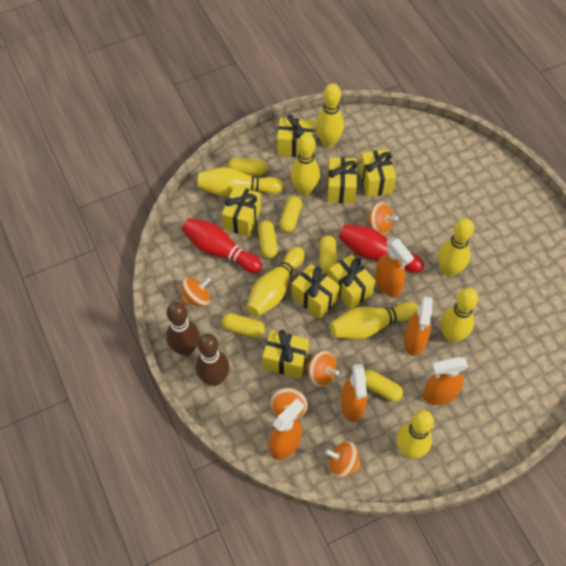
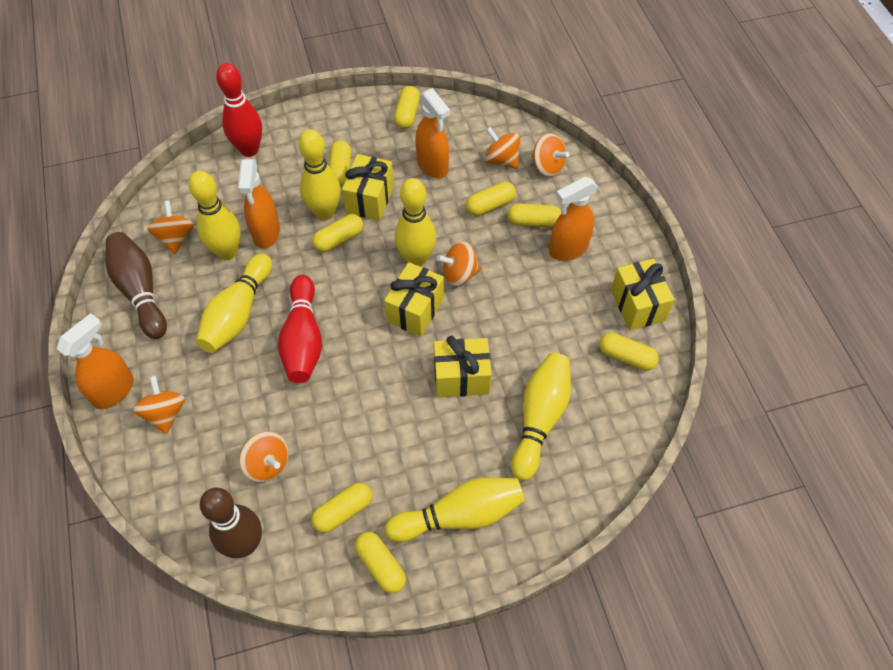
orange spinning top: 5 -> 6
orange spray bottle: 5 -> 4
yellow bowling pin: 8 -> 6
yellow capsule: 6 -> 8
yellow gift: 7 -> 4

